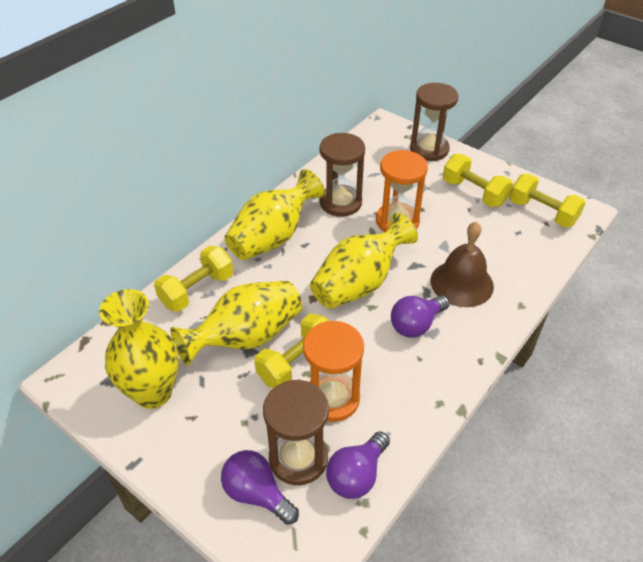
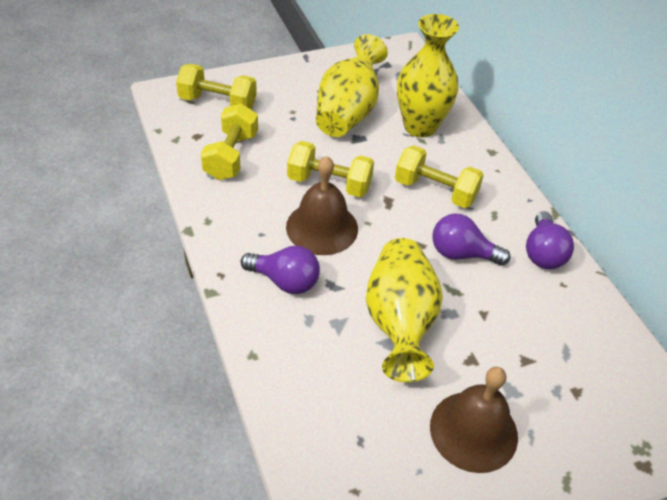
brown bell: 1 -> 2
brown hourglass: 3 -> 0
orange hourglass: 2 -> 0
yellow vase: 4 -> 3

